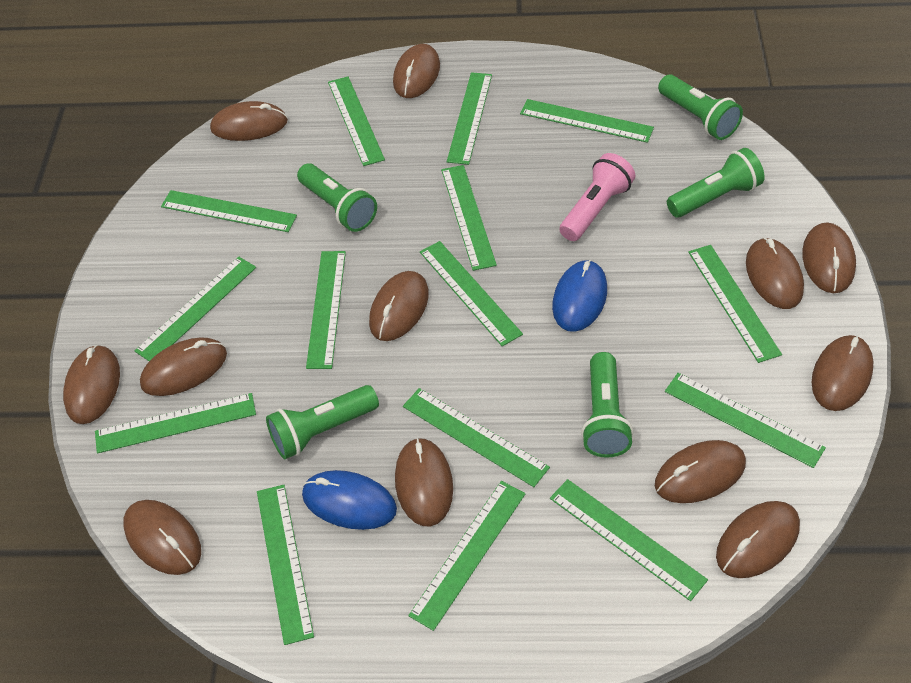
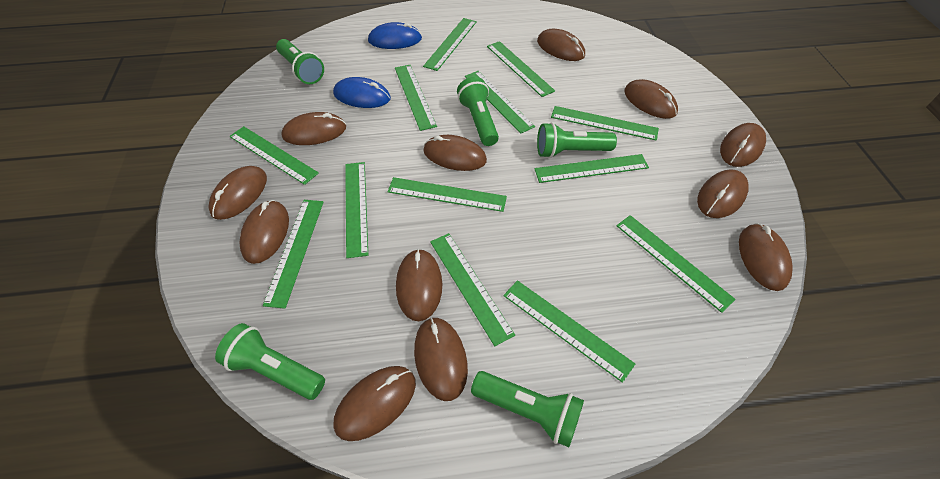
green ruler: 15 -> 13
pink flashlight: 1 -> 0

